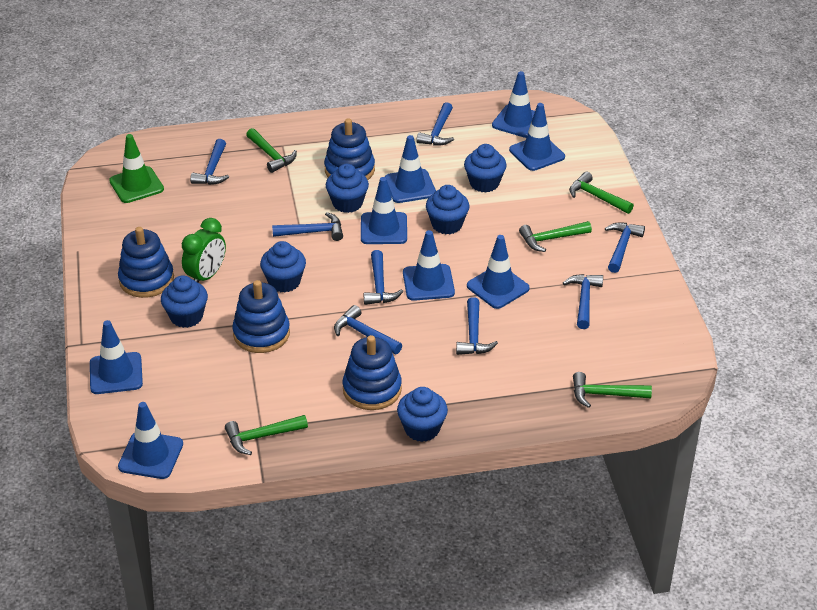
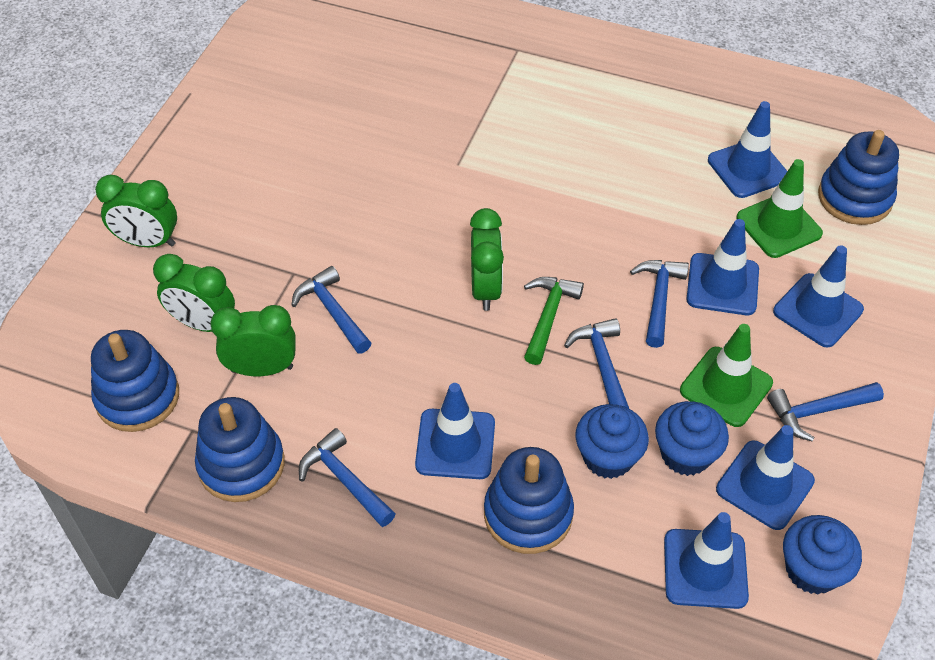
blue cupcake: 6 -> 3
blue hammer: 8 -> 5
blue traffic cone: 8 -> 6
green clock: 1 -> 4
green hammer: 5 -> 1
green traffic cone: 1 -> 2

